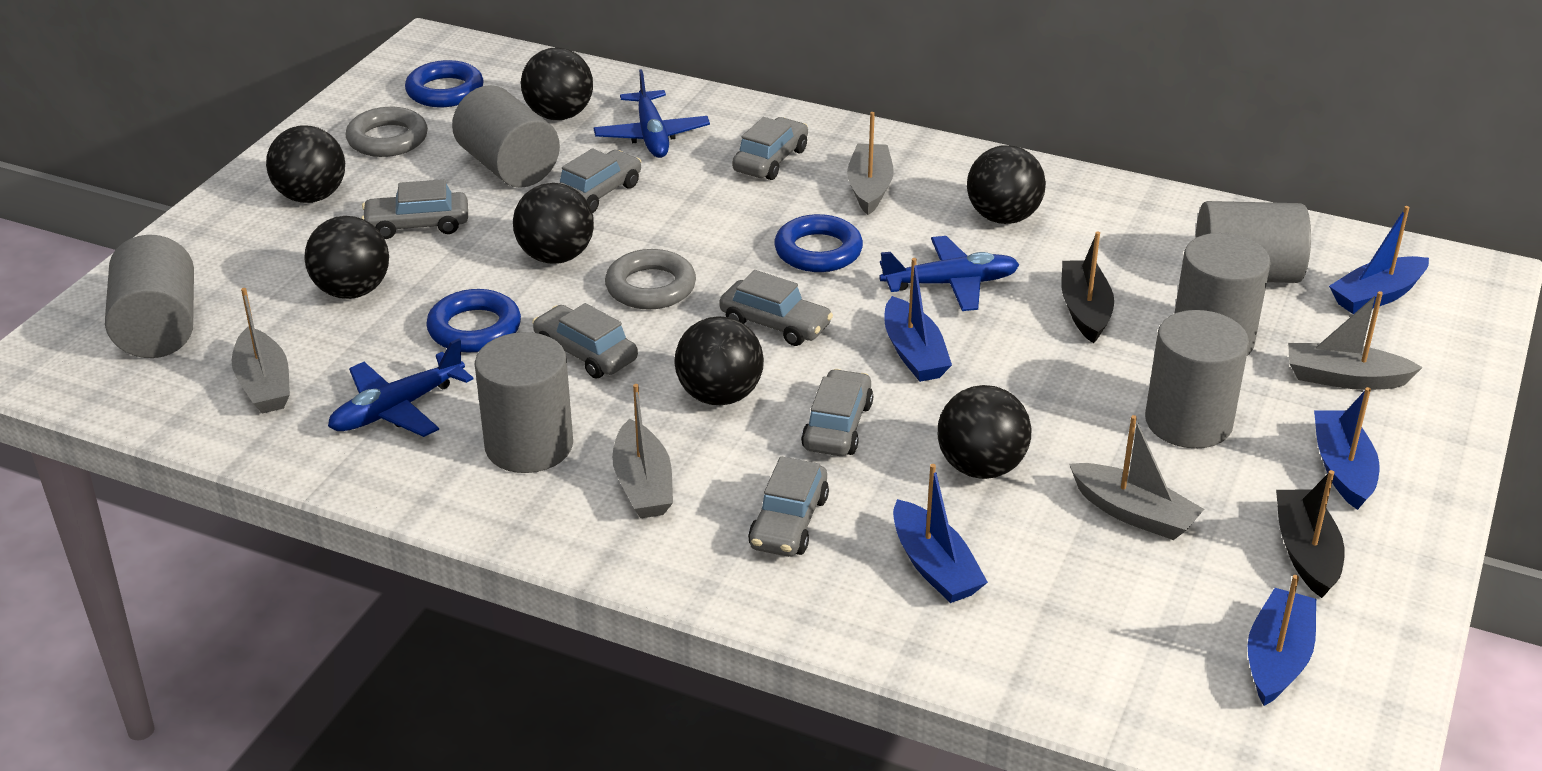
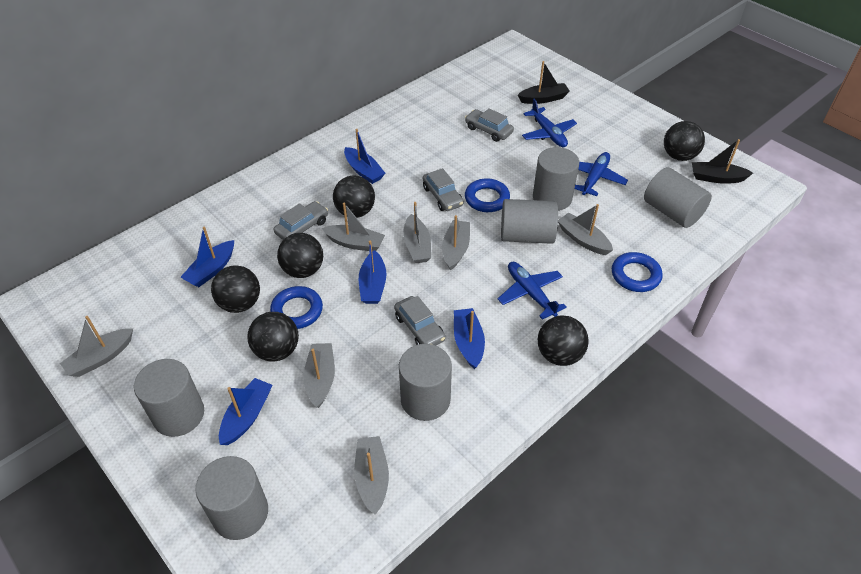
black ball: 7 -> 6
grey boat: 5 -> 7
grey car: 7 -> 4
grey ring: 2 -> 0

